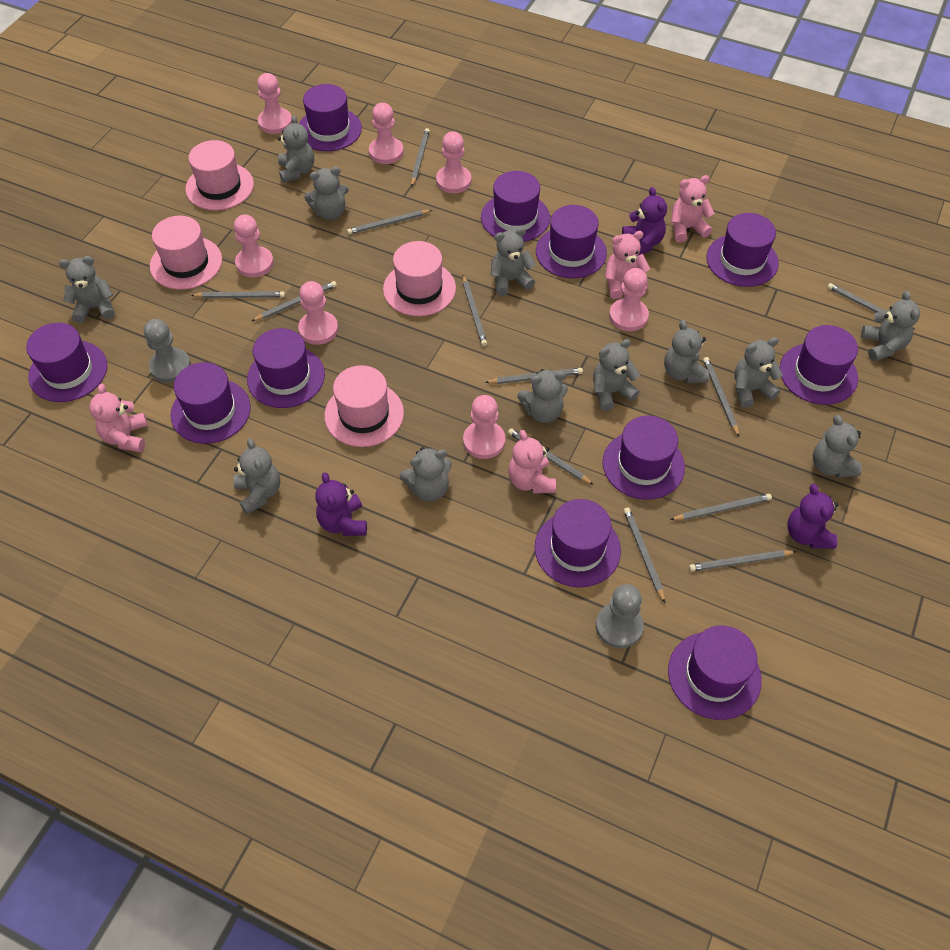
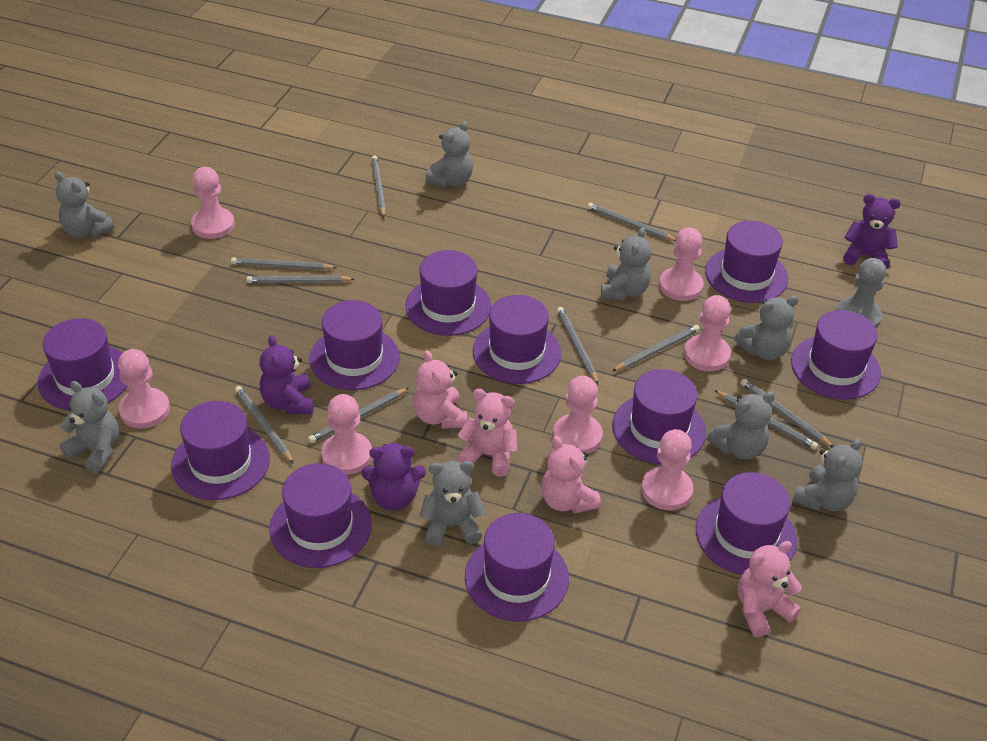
grey pawn: 2 -> 1
grey pencil: 12 -> 10
grey teddy bear: 12 -> 8
pink hat: 4 -> 0

